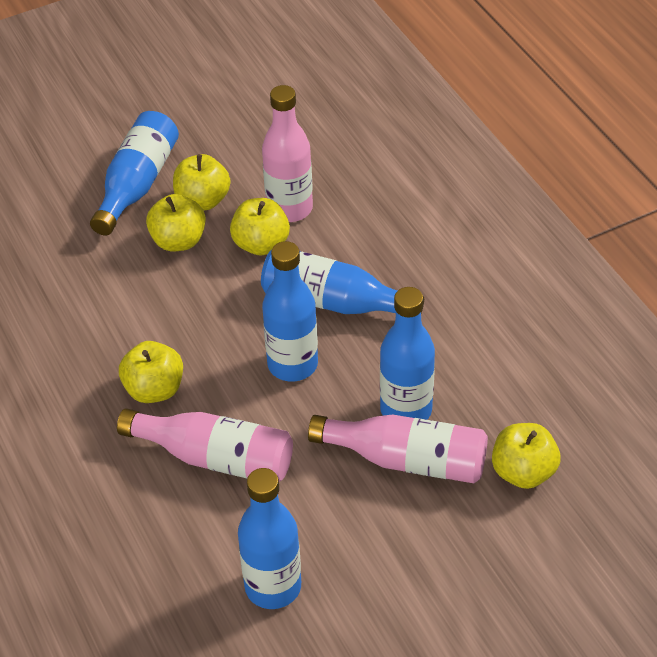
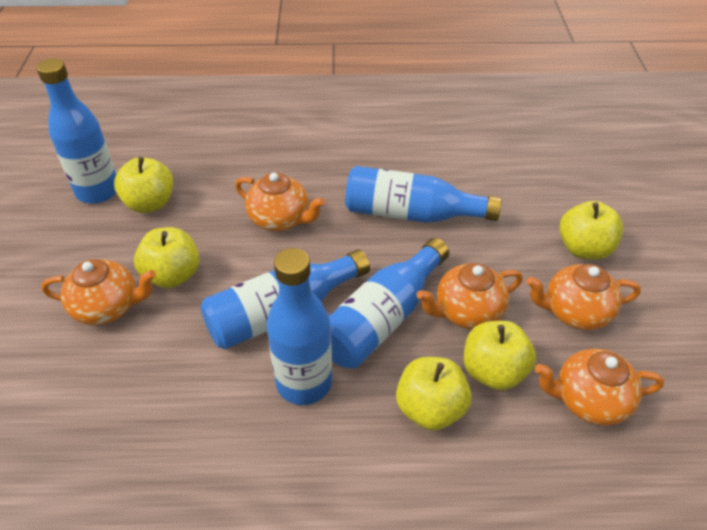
orange teapot: 0 -> 5
pink bottle: 3 -> 0

